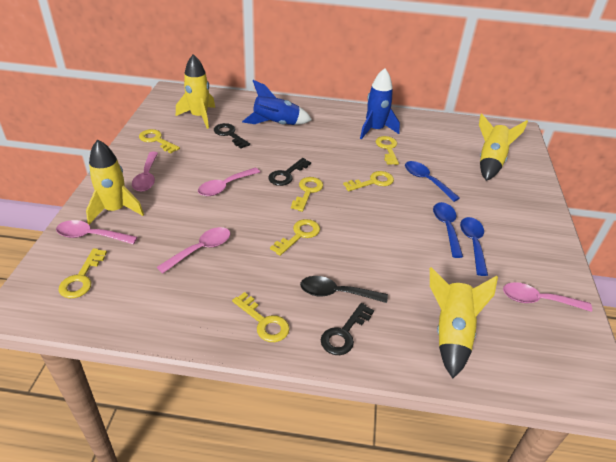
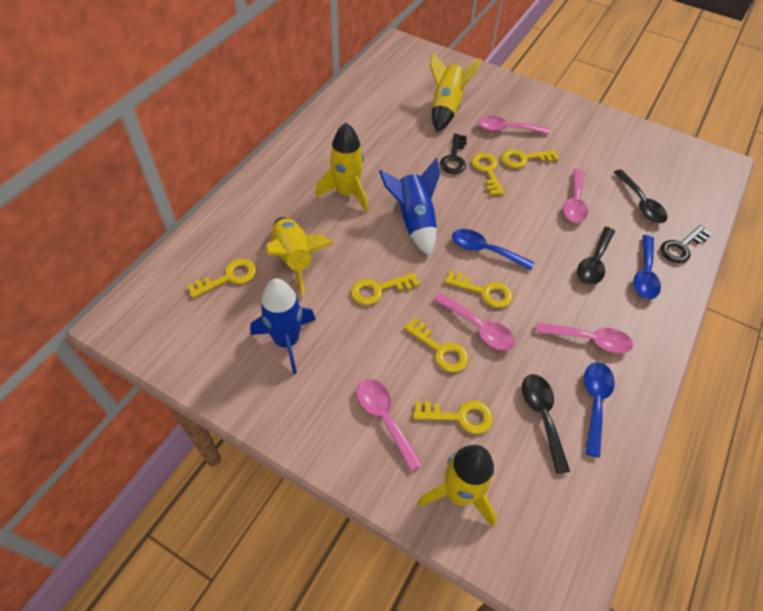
black key: 3 -> 2
black spoon: 1 -> 3

